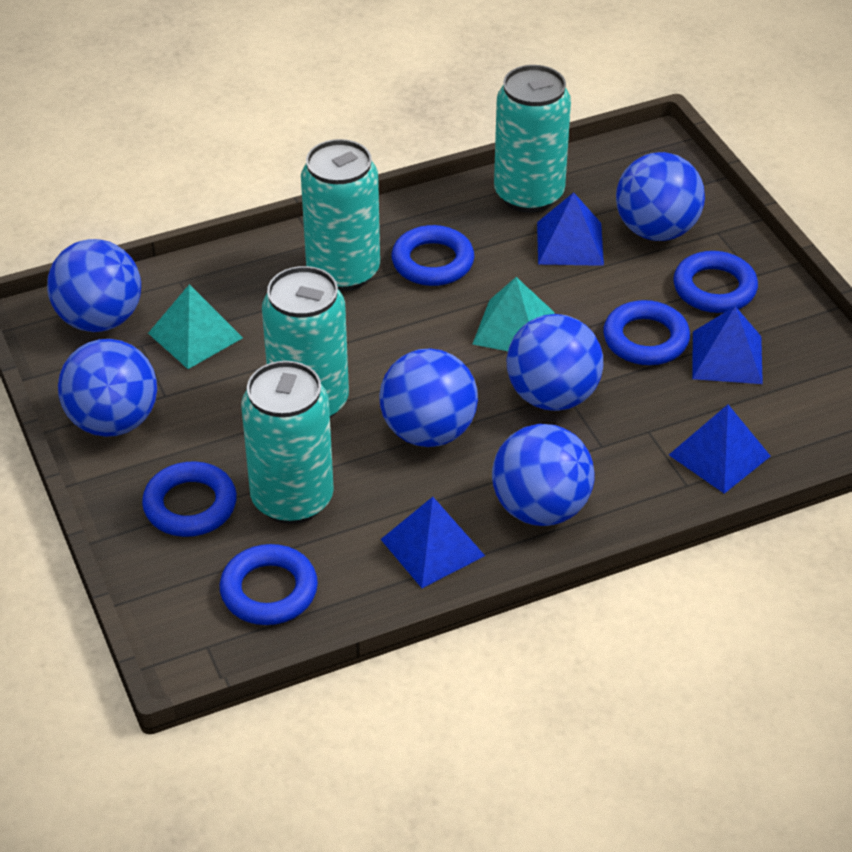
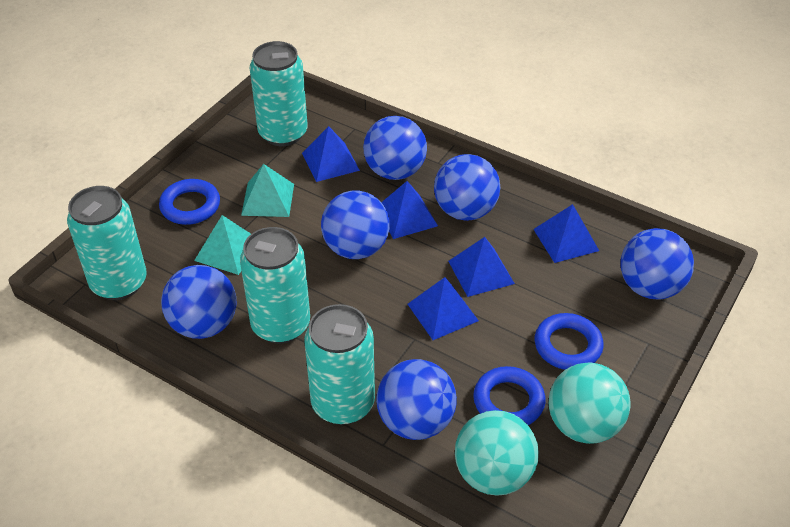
blue pyramid: 4 -> 5
blue ring: 5 -> 3
turquoise ball: 0 -> 2

